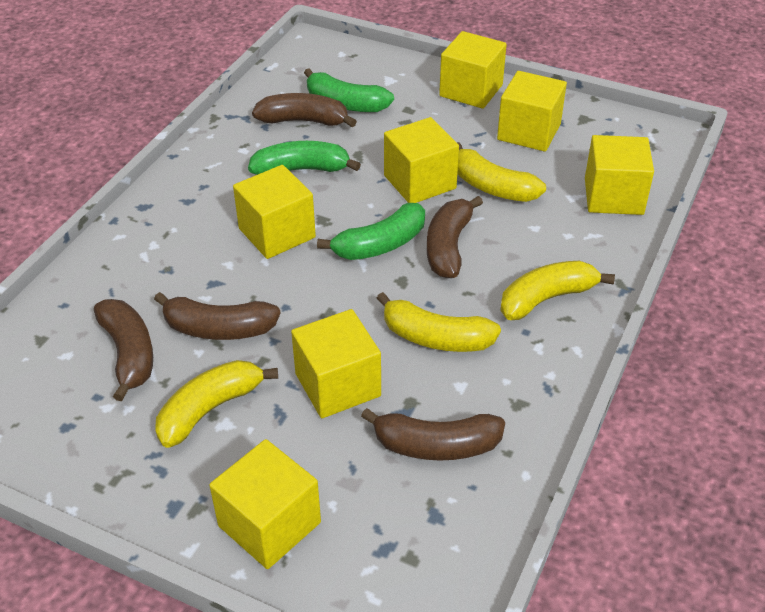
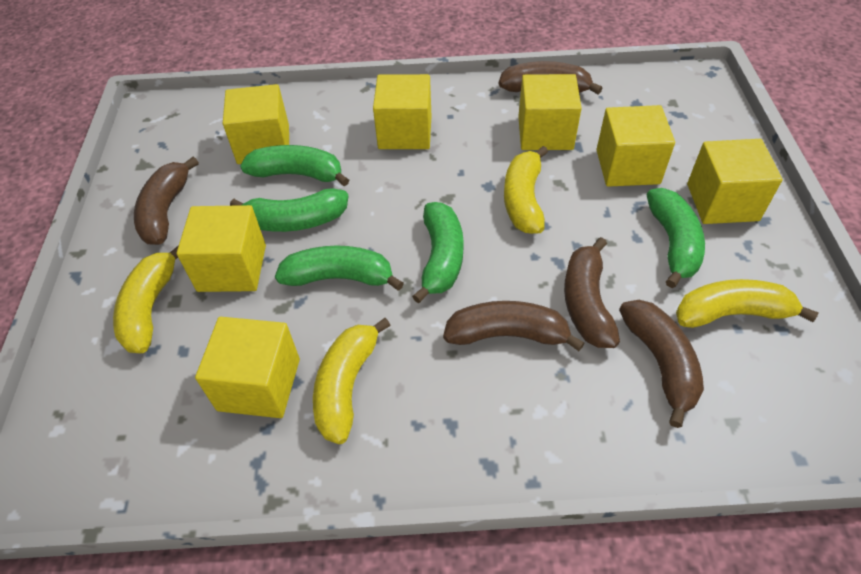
green banana: 3 -> 5

